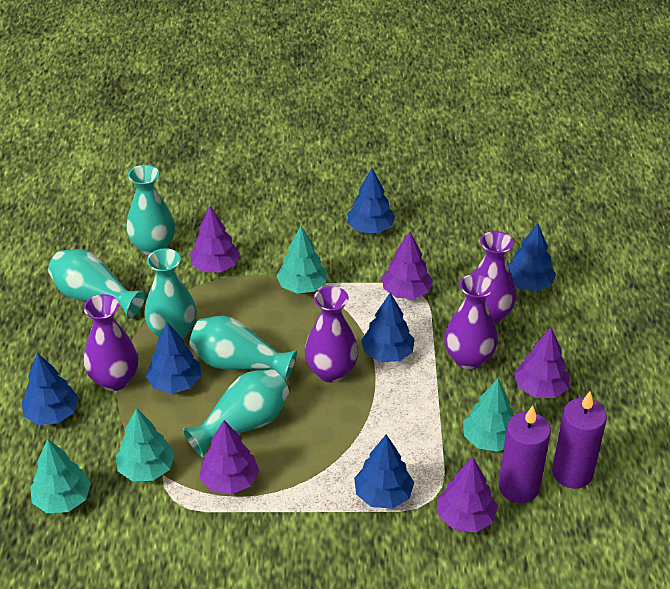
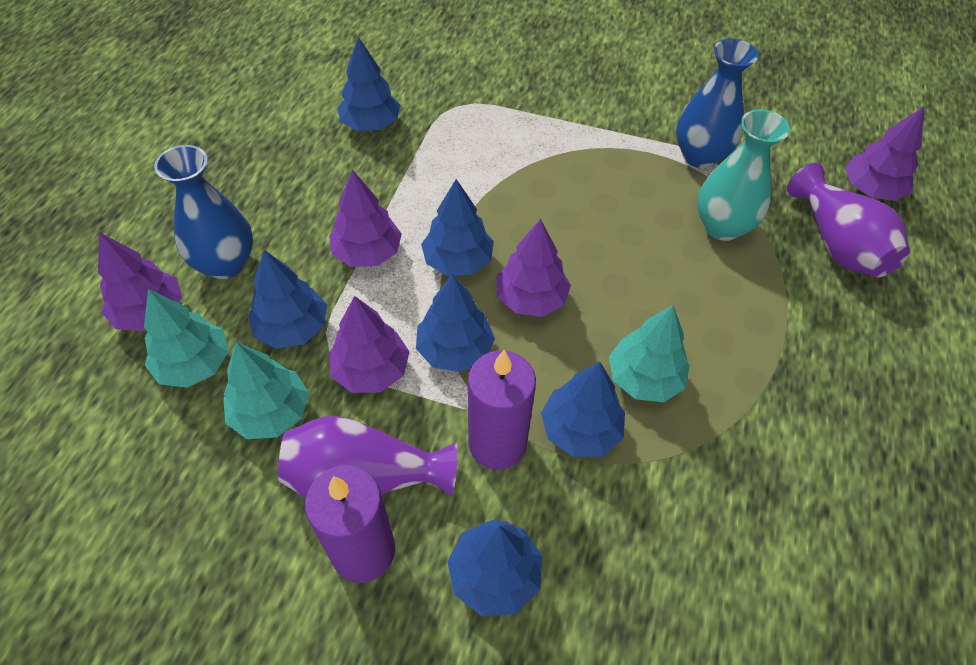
blue vase: 0 -> 2
purple vase: 4 -> 2
turquoise tree: 4 -> 3
turquoise vase: 5 -> 1

